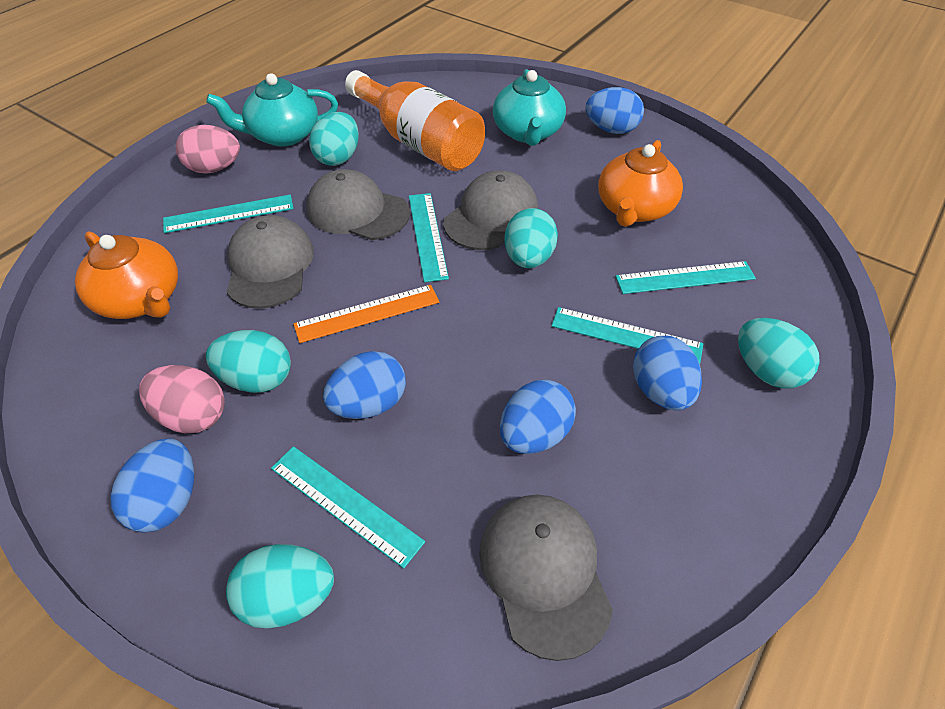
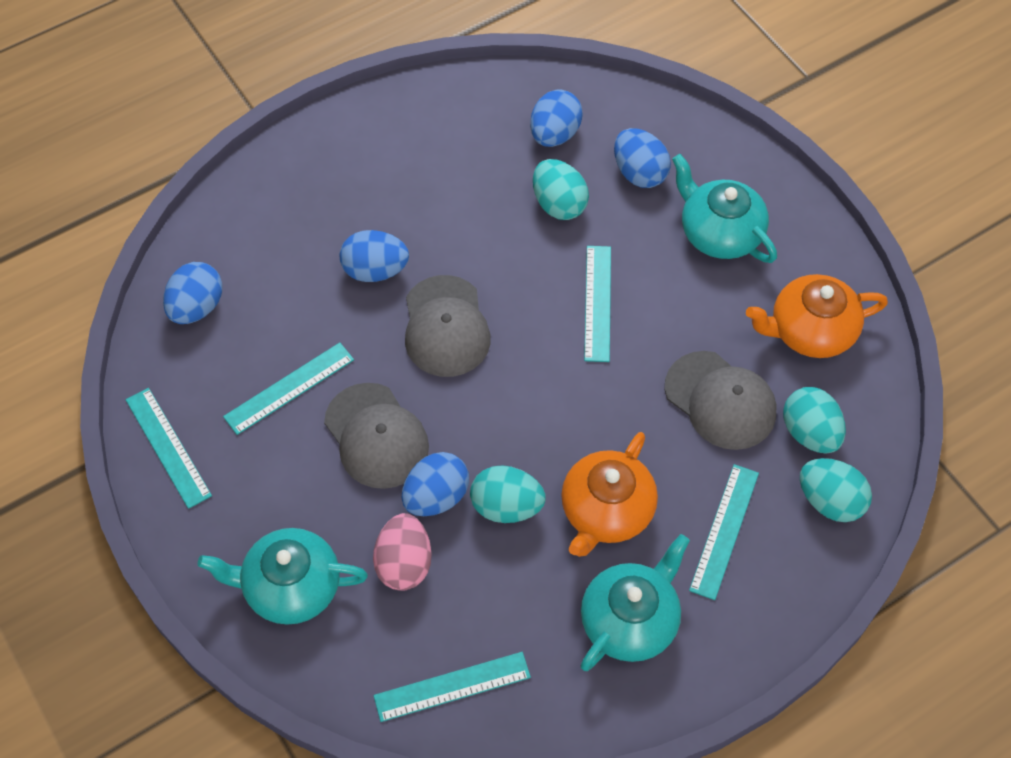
grey cap: 4 -> 3
orange bottle: 1 -> 0
orange ruler: 1 -> 0
pink egg: 2 -> 1
turquoise egg: 5 -> 4
turquoise teapot: 2 -> 3

